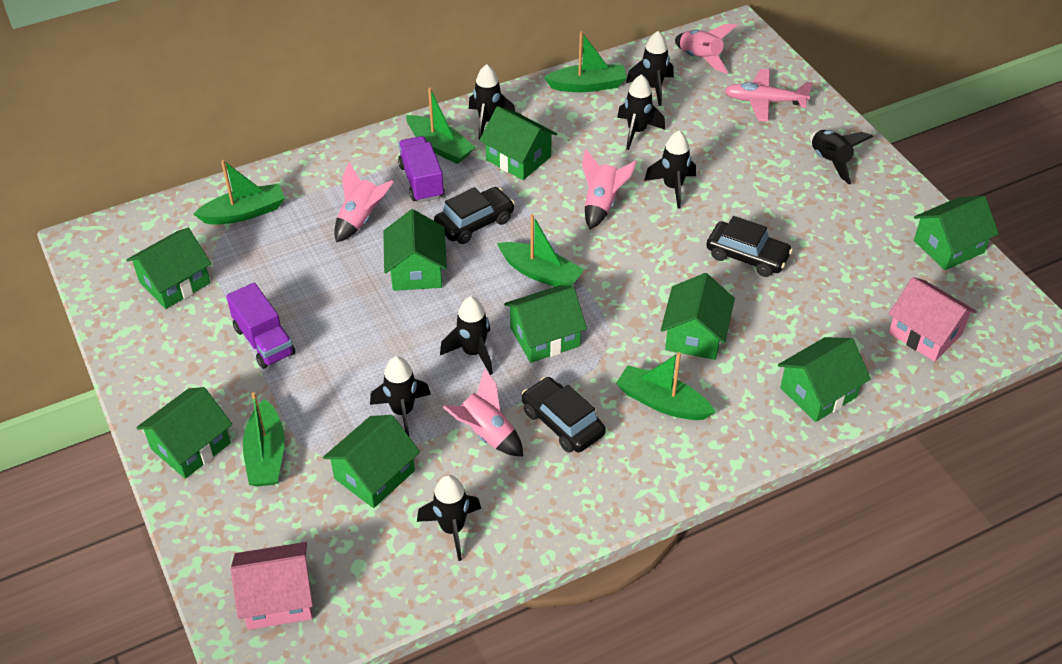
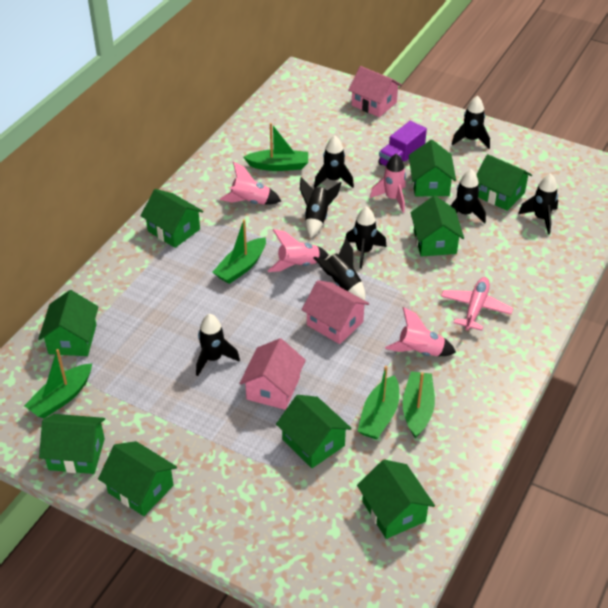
black car: 3 -> 0
green boat: 6 -> 5
pink house: 2 -> 3
purple truck: 2 -> 1

